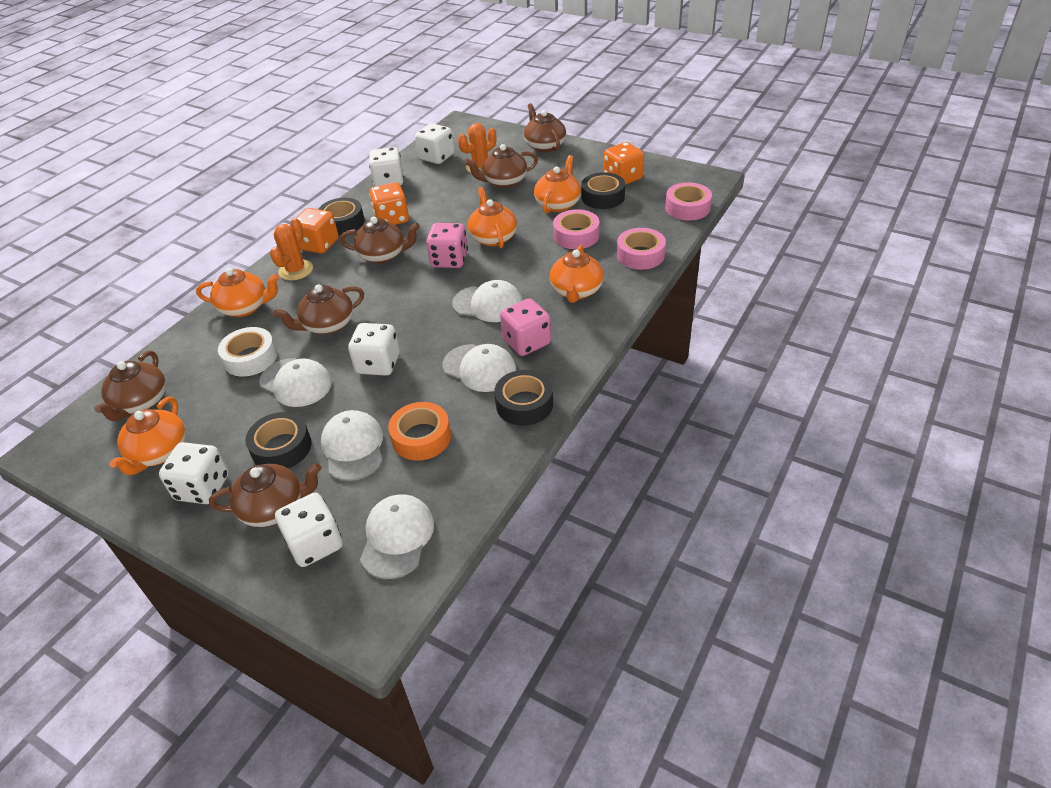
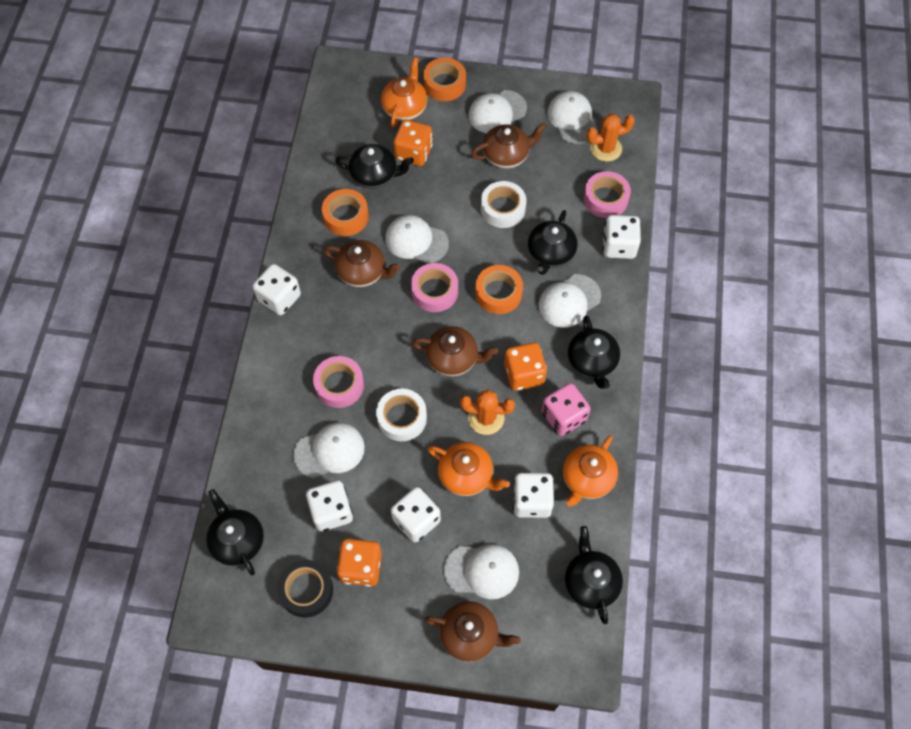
black tape: 4 -> 1
black teapot: 0 -> 5
brown teapot: 6 -> 4
orange tape: 1 -> 3
orange teapot: 5 -> 3
pink dice: 2 -> 1
white cap: 5 -> 6
white tape: 1 -> 2

